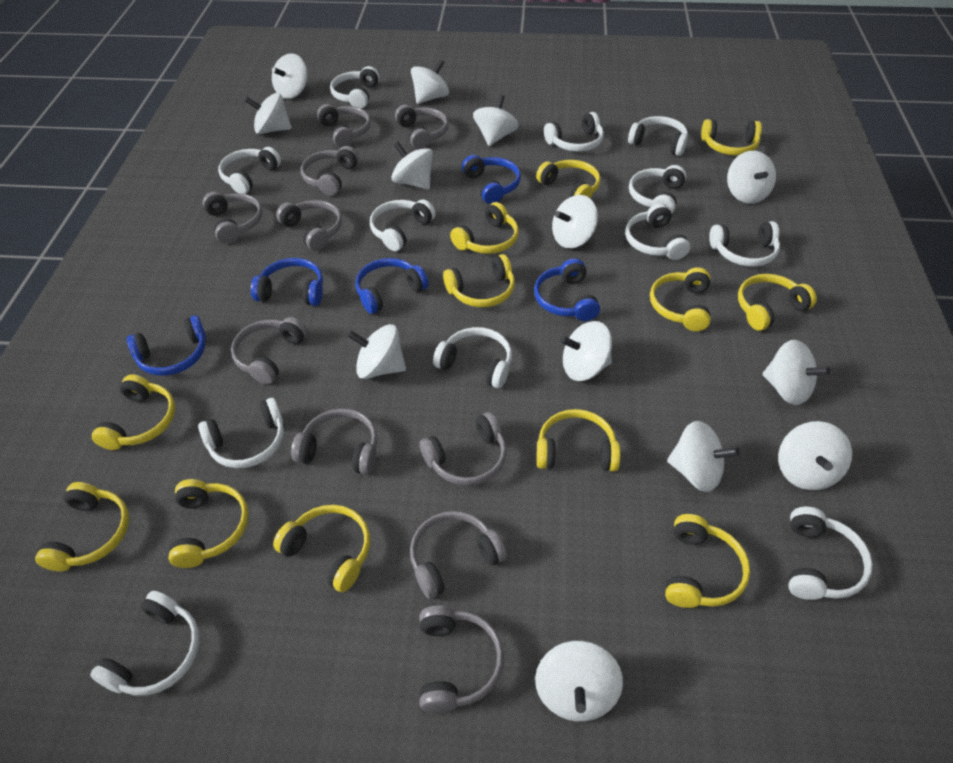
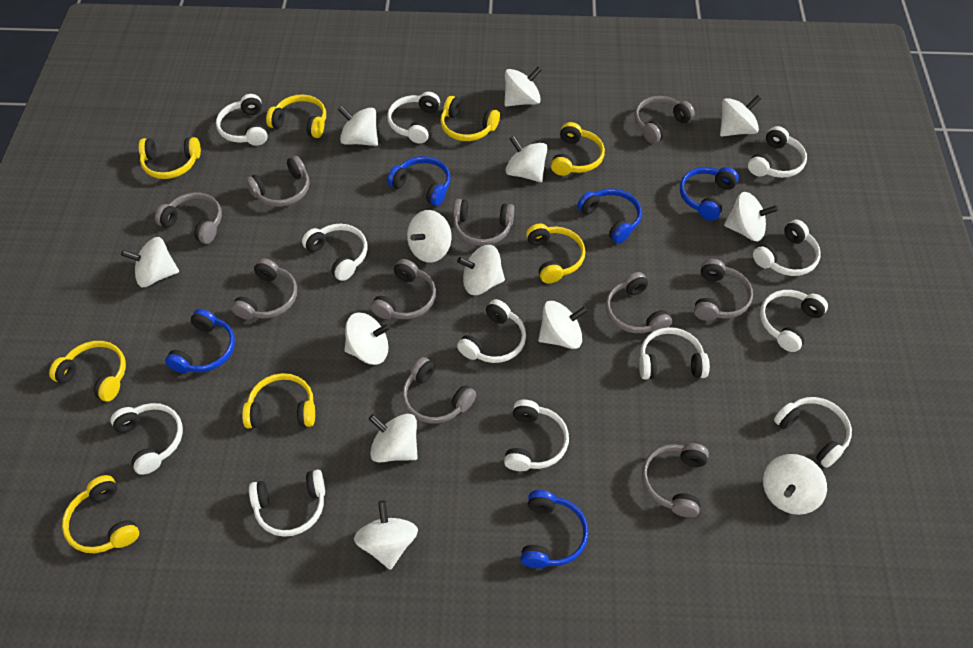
yellow headphones: 12 -> 8

